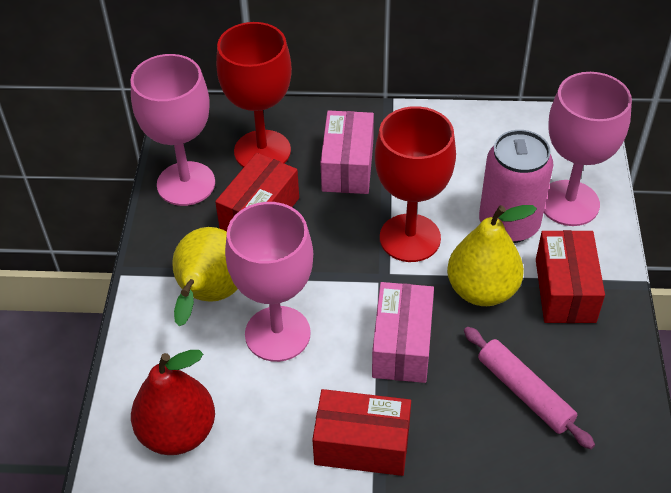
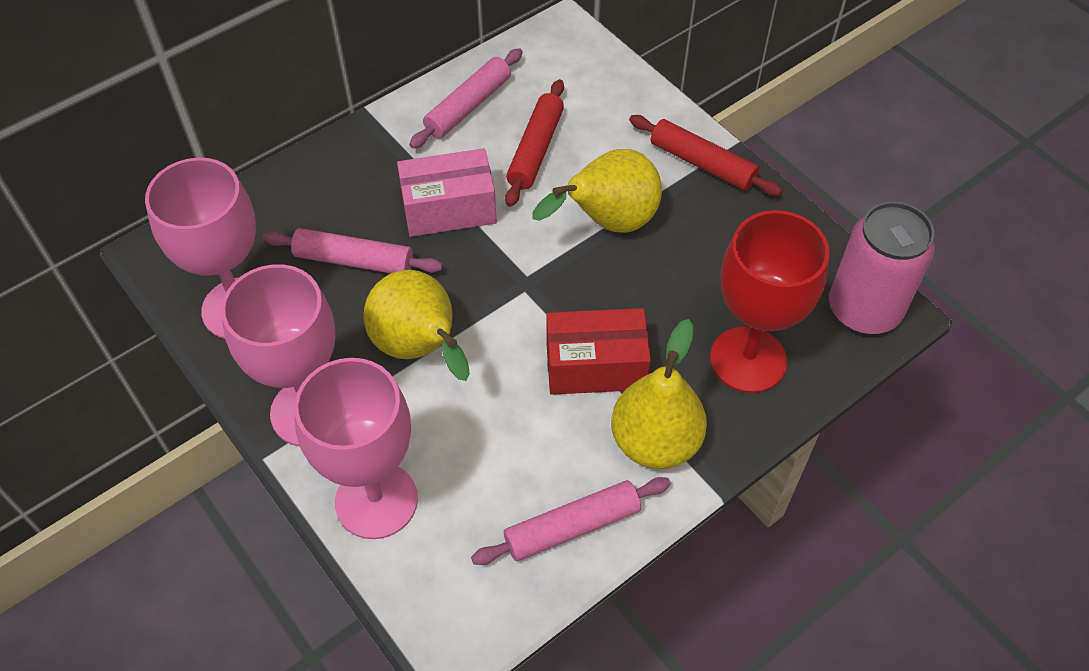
pink box: 2 -> 1
pink rolling pin: 1 -> 3
red box: 3 -> 1
red goblet: 2 -> 1
red pear: 1 -> 0
red rolling pin: 0 -> 2
yellow pear: 2 -> 3

